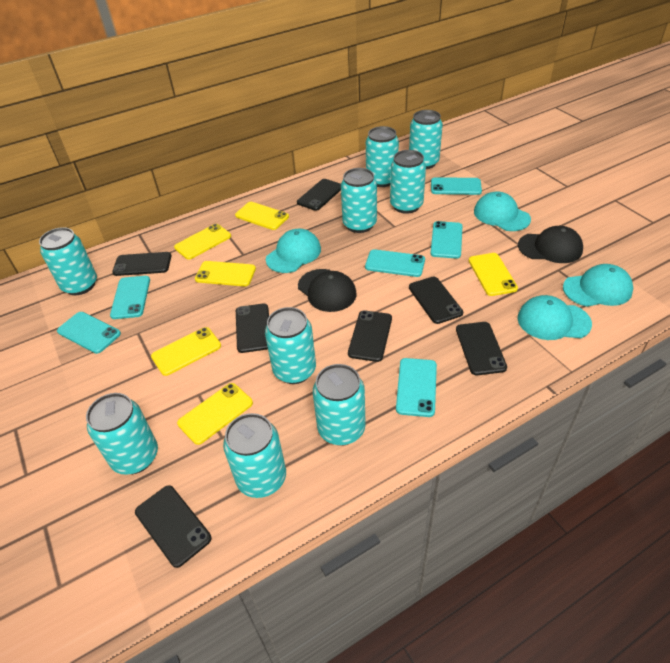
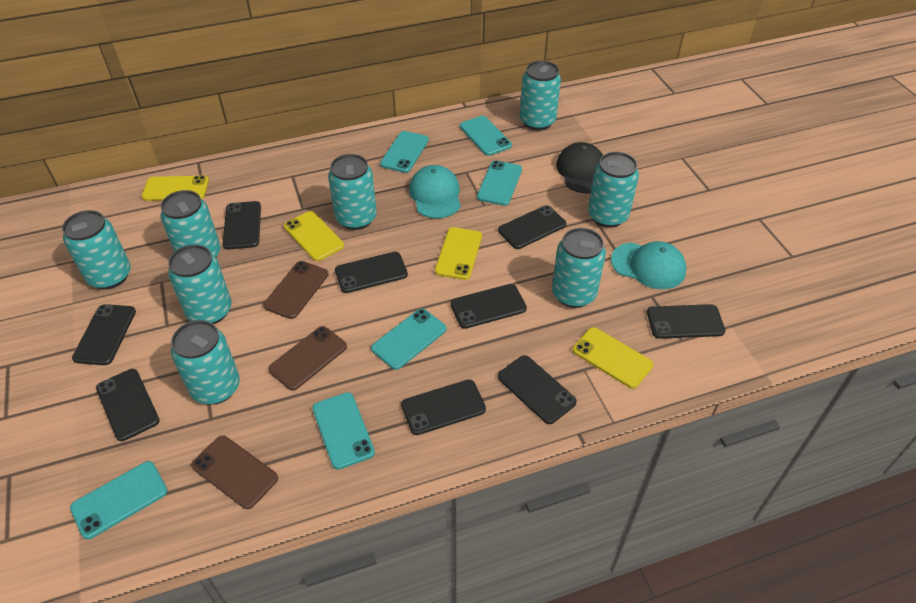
black cap: 2 -> 1
black phone: 7 -> 9
brown phone: 0 -> 3
turquoise can: 9 -> 8
turquoise cap: 4 -> 2
yellow phone: 6 -> 4

